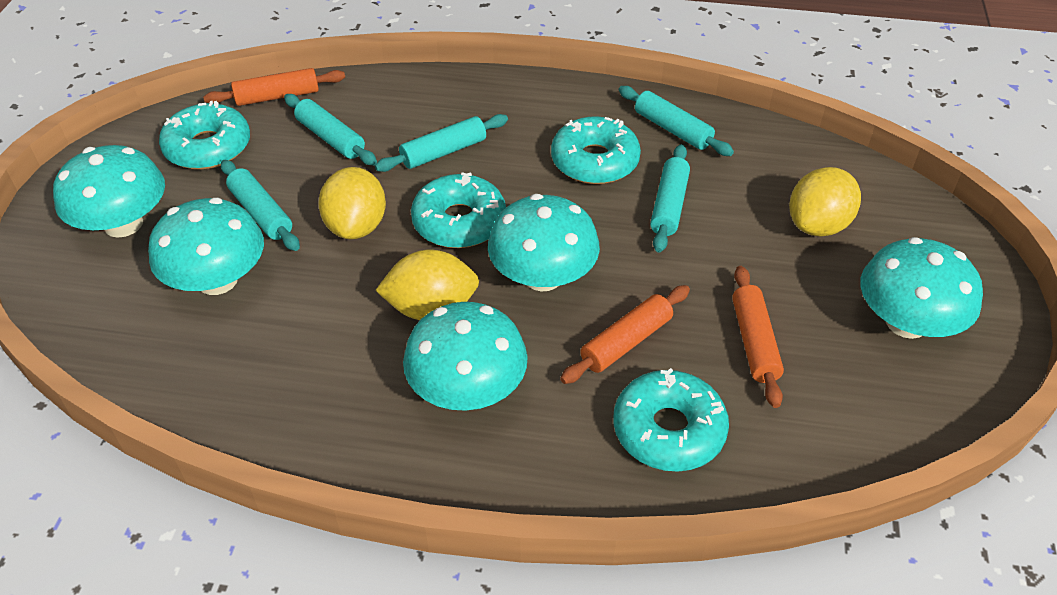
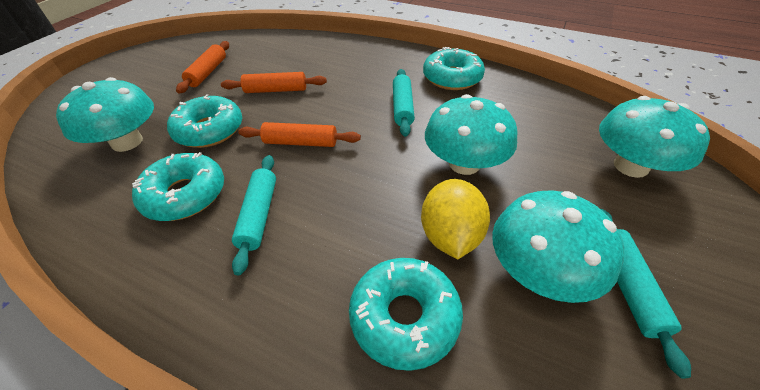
turquoise mushroom: 5 -> 4
turquoise rolling pin: 5 -> 3
yellow lemon: 3 -> 1

